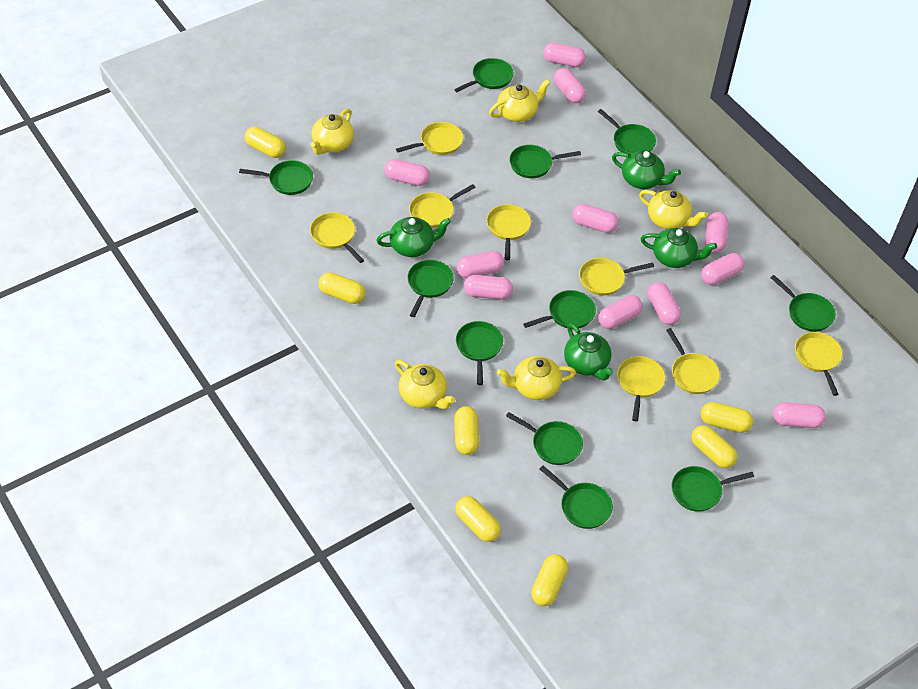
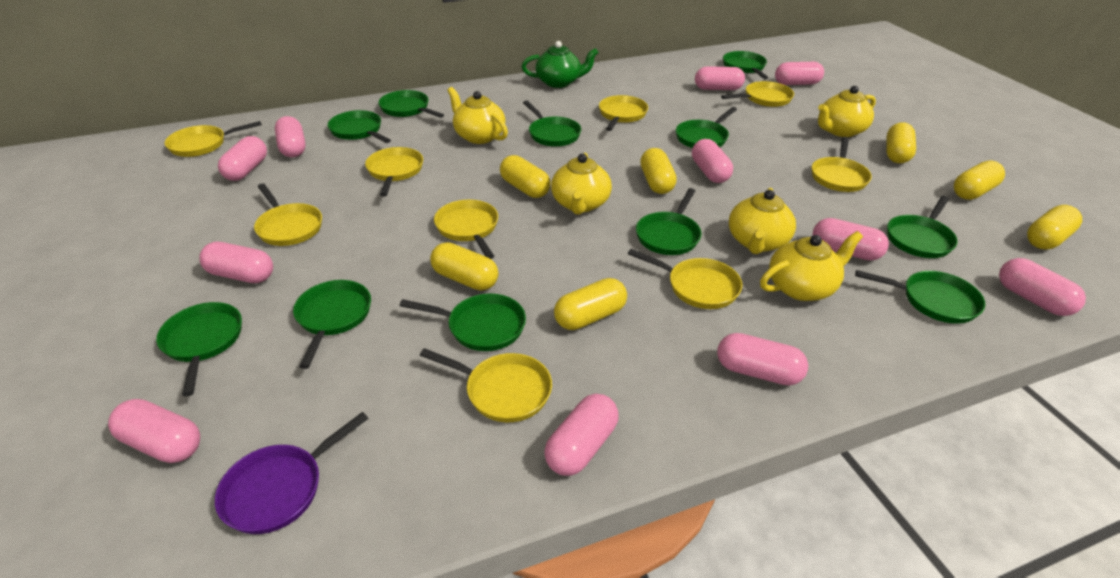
green teapot: 4 -> 1
purple pan: 0 -> 1
yellow pan: 8 -> 9

